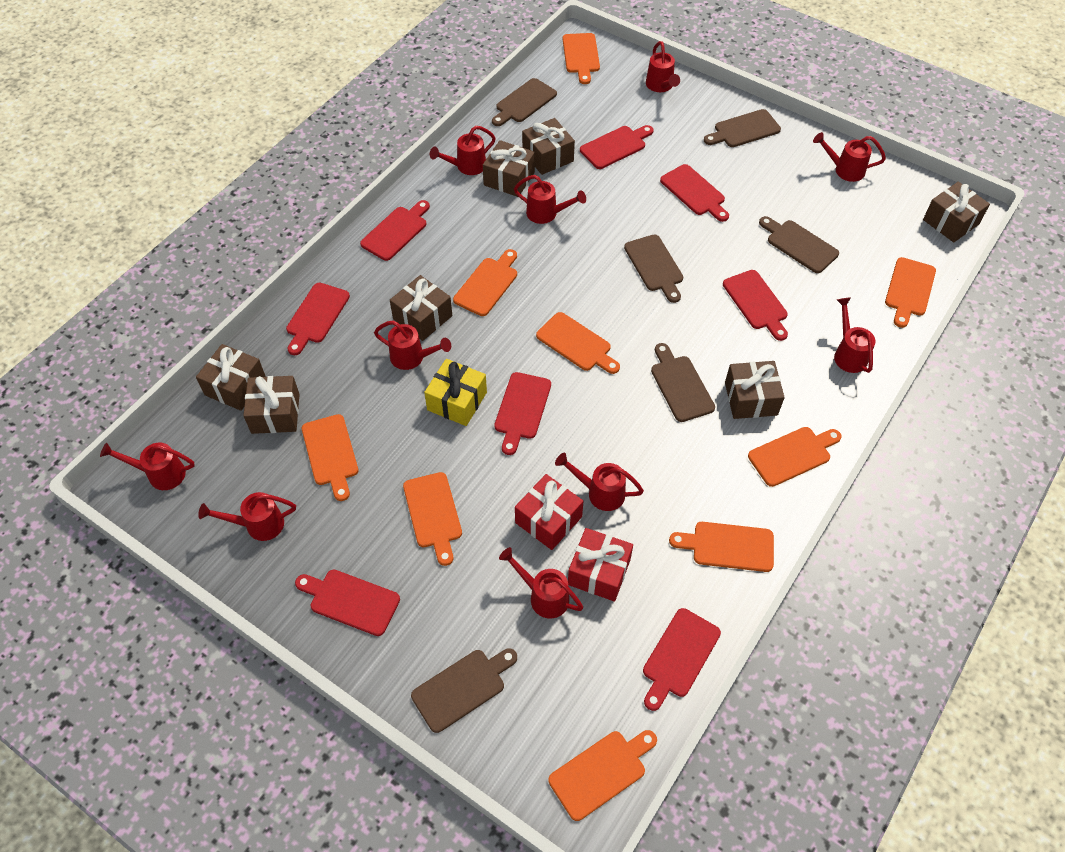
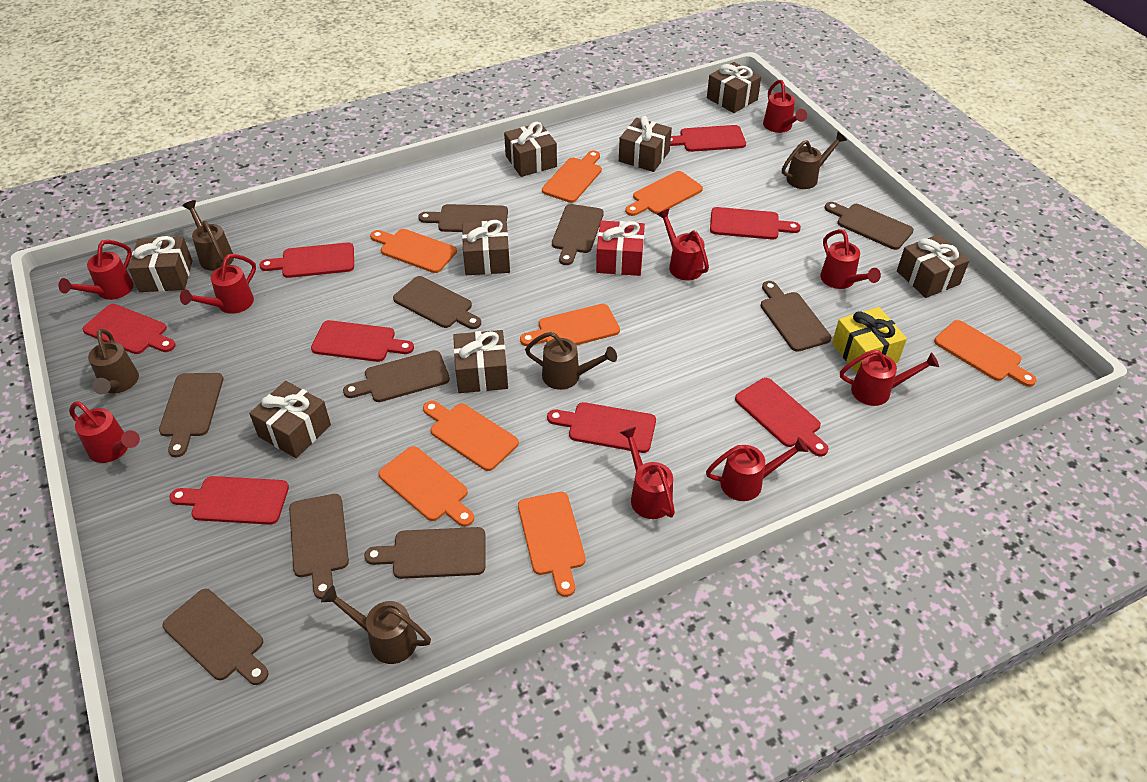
brown cutting board: 6 -> 10
brown gift: 7 -> 8
brown watering can: 0 -> 5
orange cutting board: 9 -> 8
red gift: 2 -> 1
red watering can: 10 -> 9

